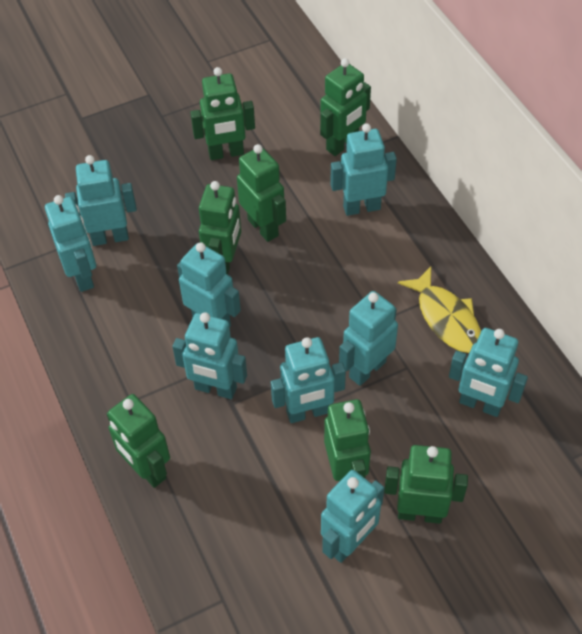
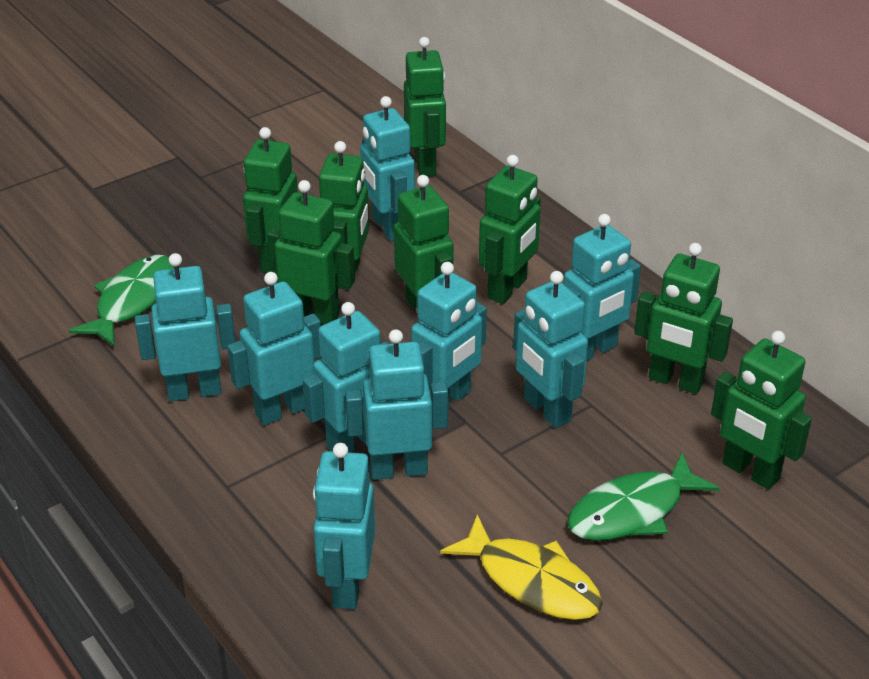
green fish: 0 -> 2
green robot: 7 -> 8

